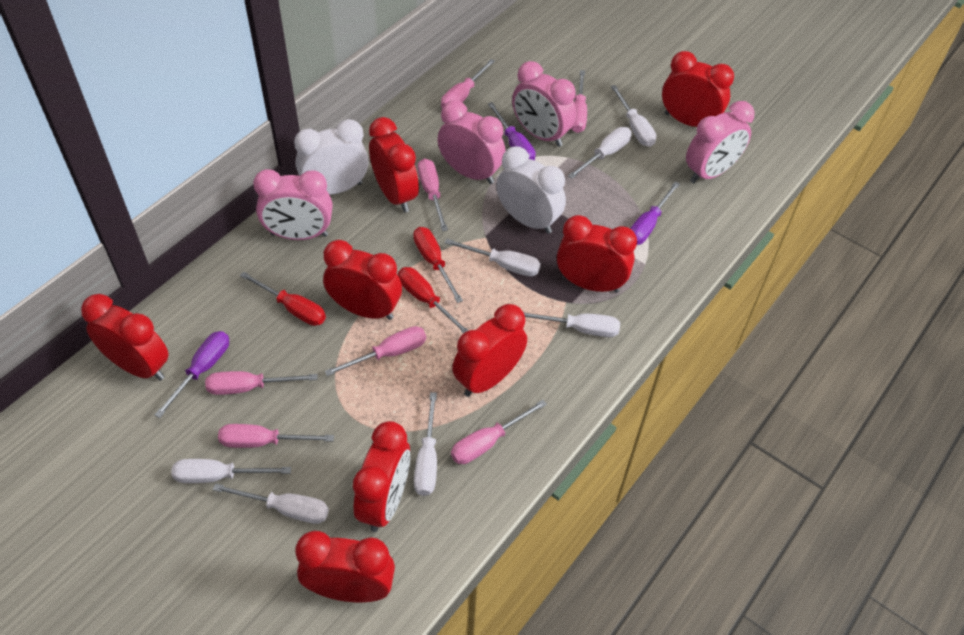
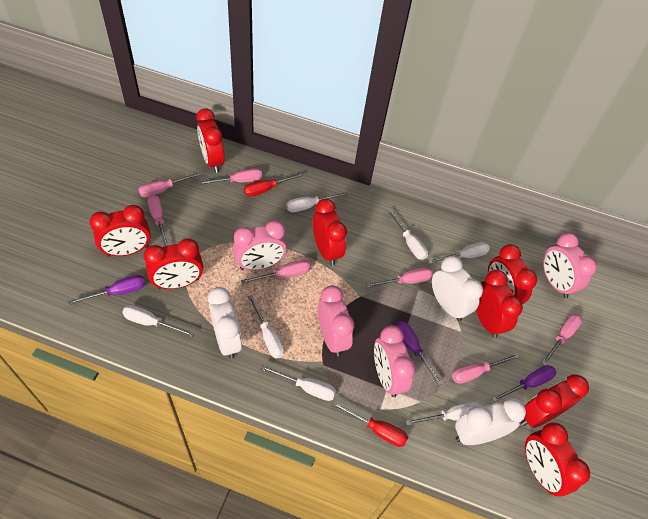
red screwdriver: 3 -> 2
white clock: 2 -> 3

